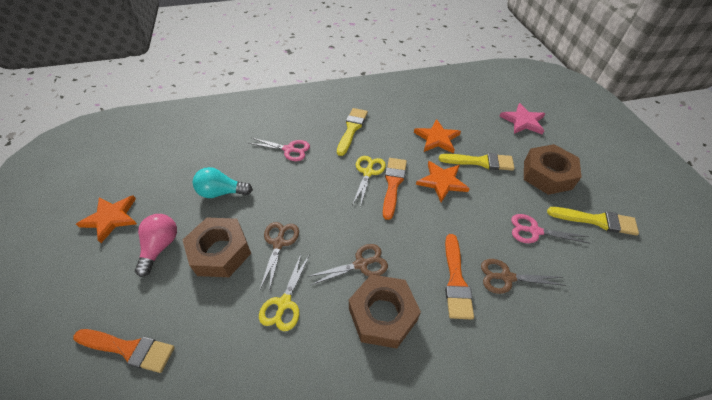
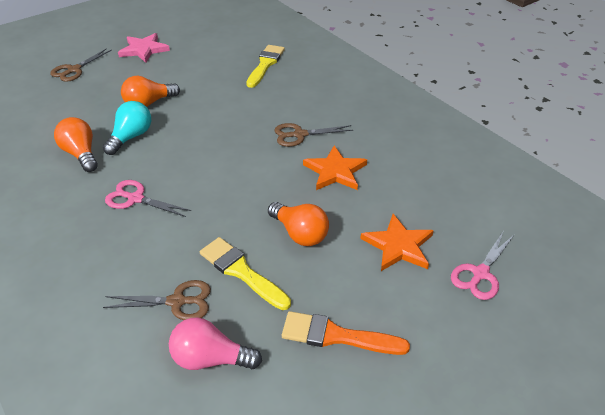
brown nut: 3 -> 0
orange brush: 3 -> 1
orange light bulb: 0 -> 3
orange star: 3 -> 2
yellow brush: 3 -> 2
yellow scissors: 2 -> 0

